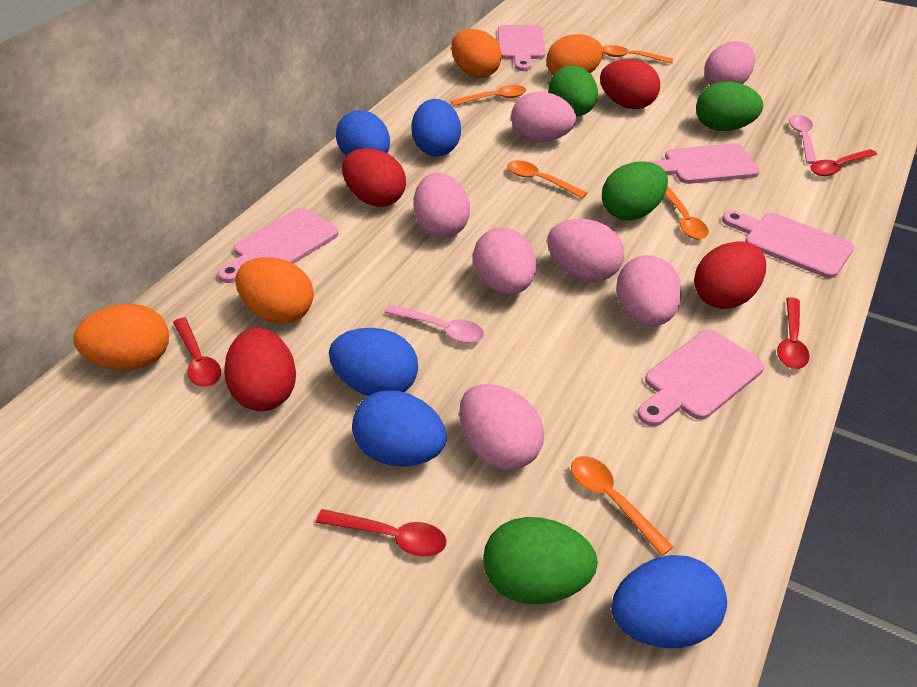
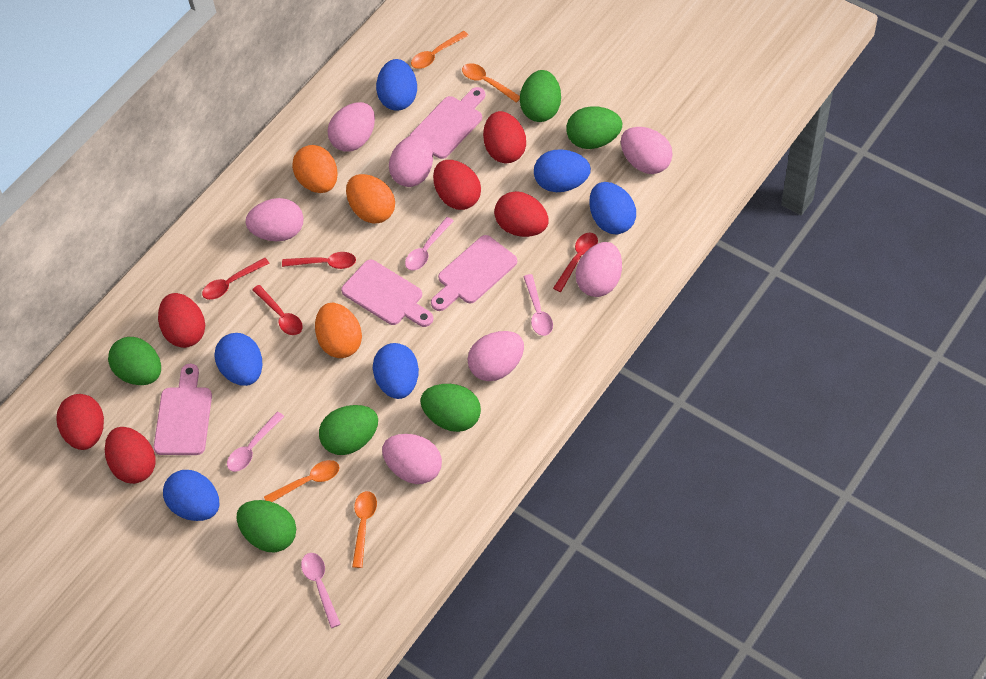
blue egg: 5 -> 6
green egg: 4 -> 6
orange egg: 4 -> 3
orange spoon: 5 -> 4
pink cutting board: 5 -> 4
pink spoon: 2 -> 4
red egg: 4 -> 6

